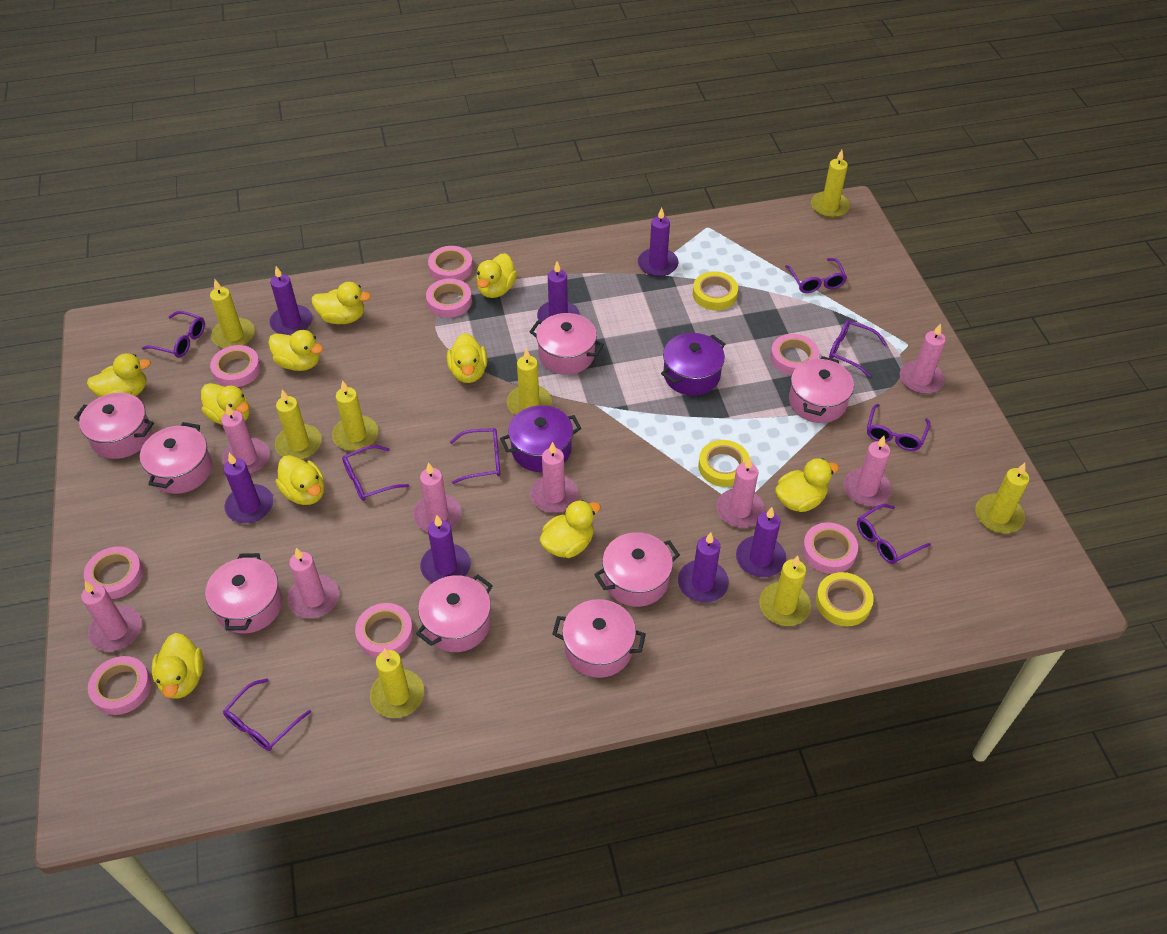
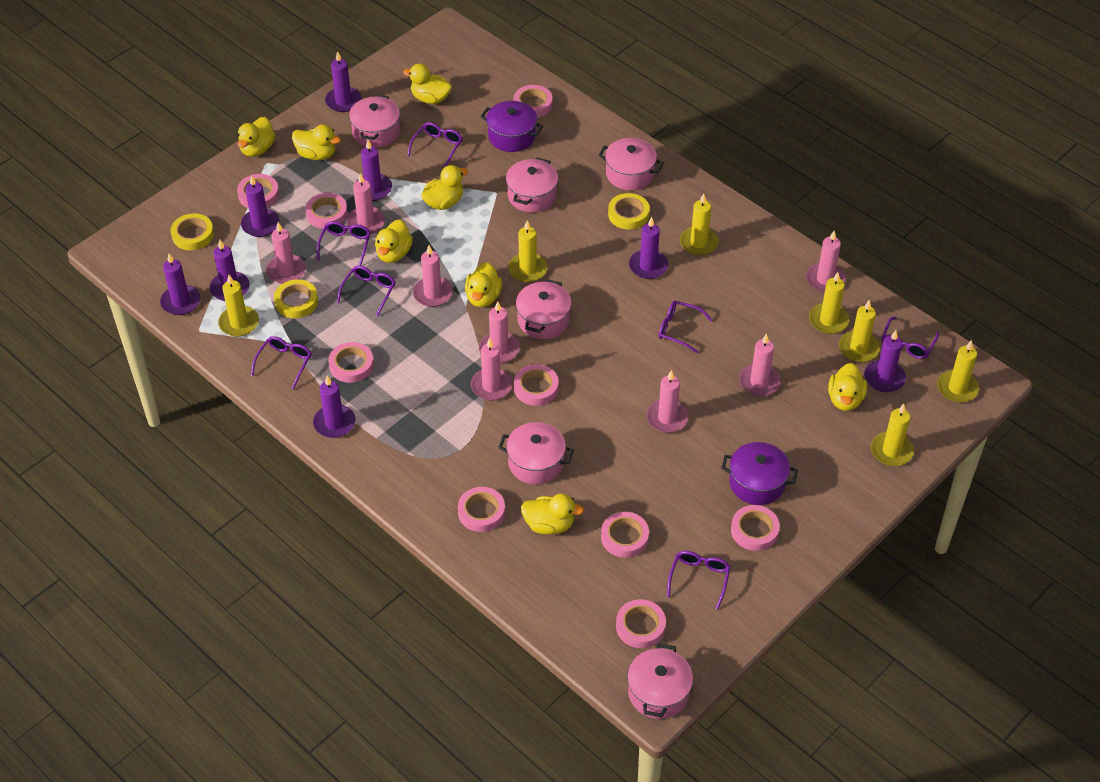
pink pot: 8 -> 6
pink tape: 8 -> 9
purple candle: 7 -> 8
purple glasses: 8 -> 7
yellow candle: 8 -> 7
yellow duck: 10 -> 8

